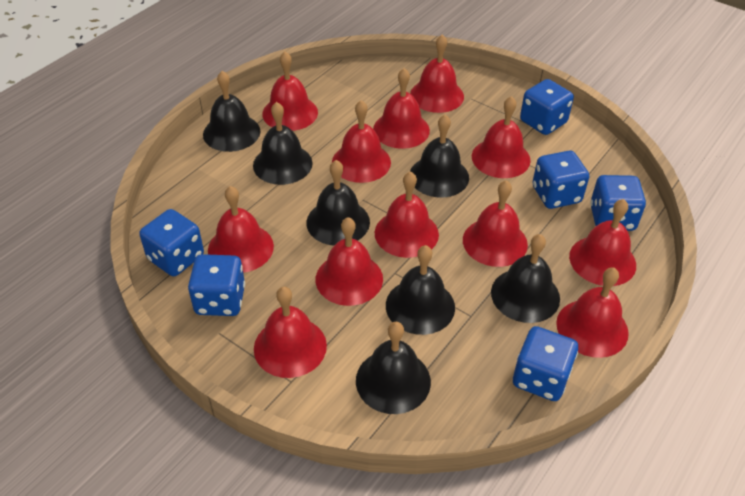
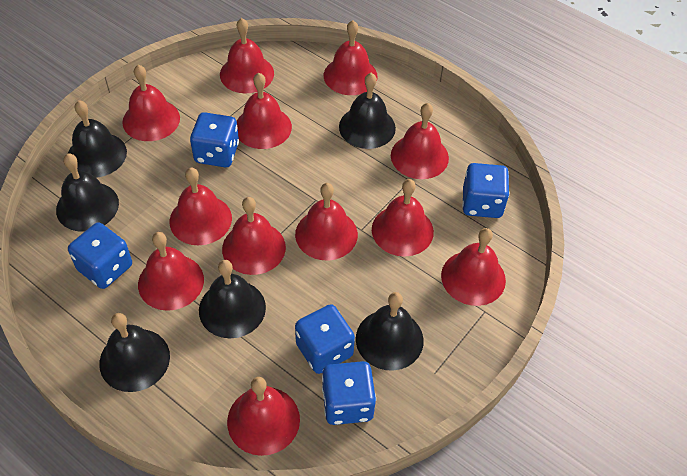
black bell: 7 -> 6
blue dice: 6 -> 5

